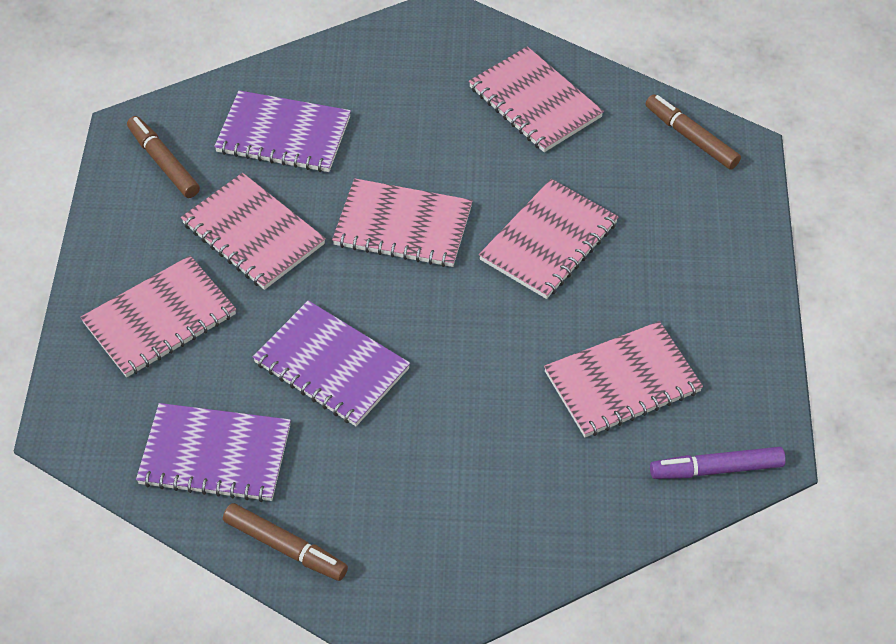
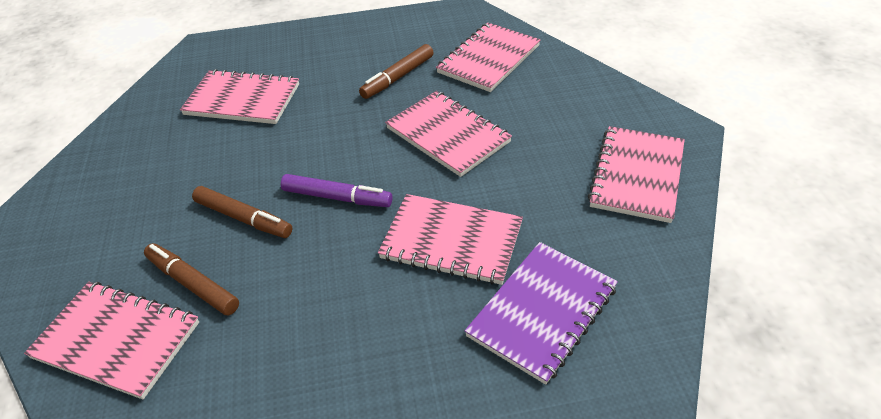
purple notebook: 3 -> 1

